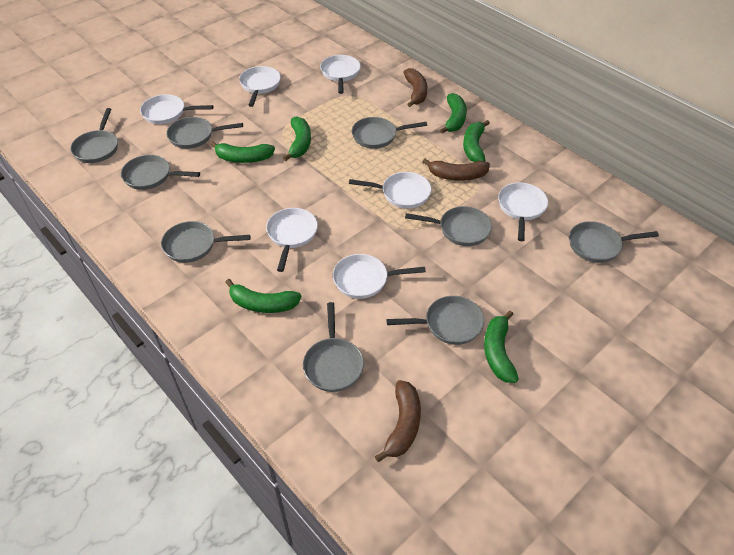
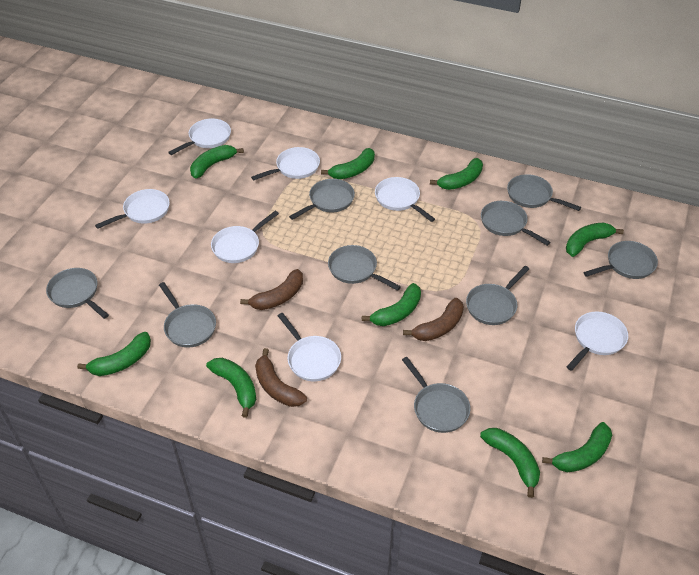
green banana: 6 -> 9

